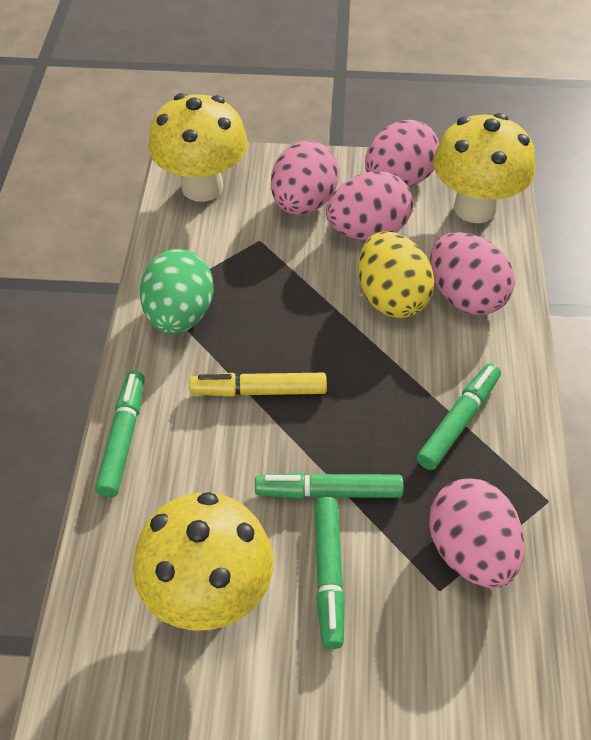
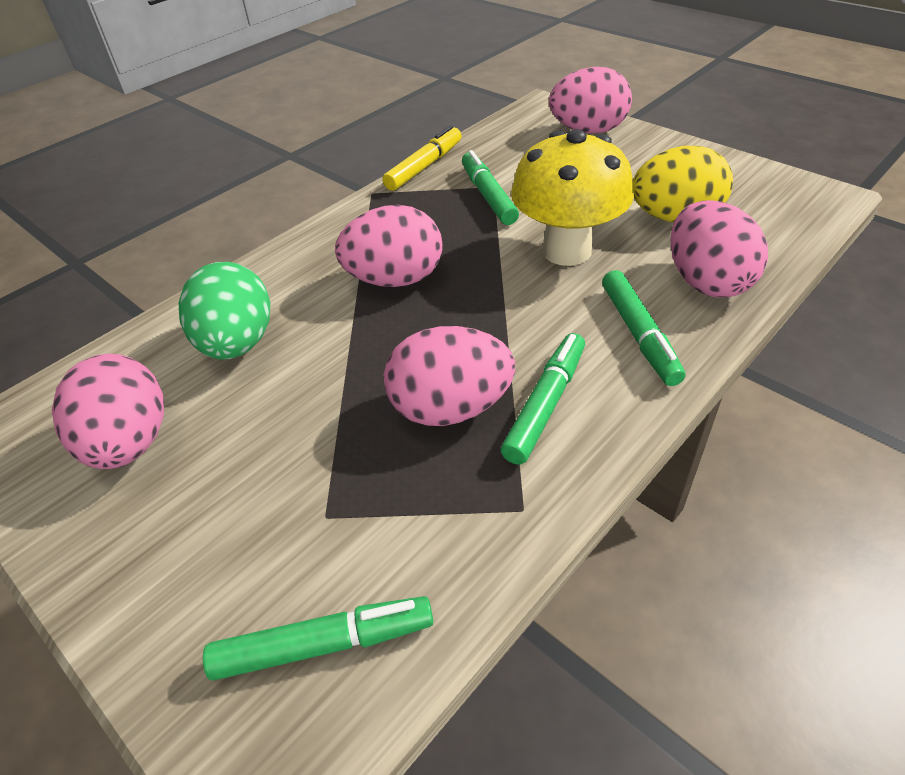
yellow mushroom: 3 -> 1

